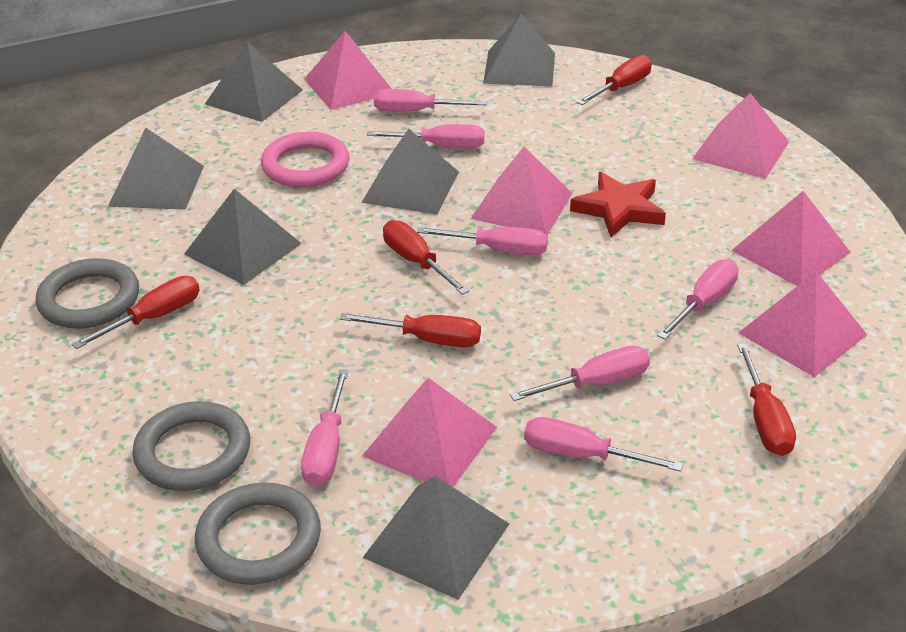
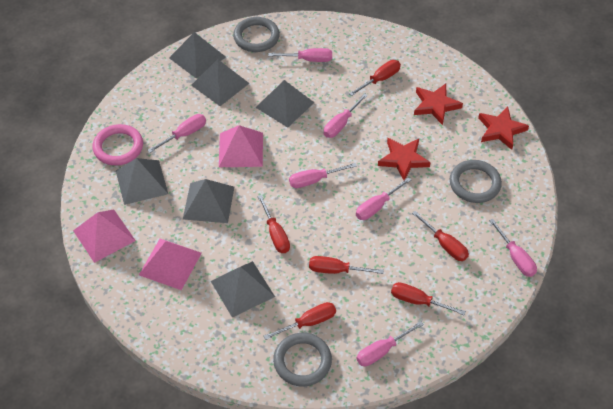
pink pyramid: 6 -> 3
red screwdriver: 5 -> 6
red star: 1 -> 3

